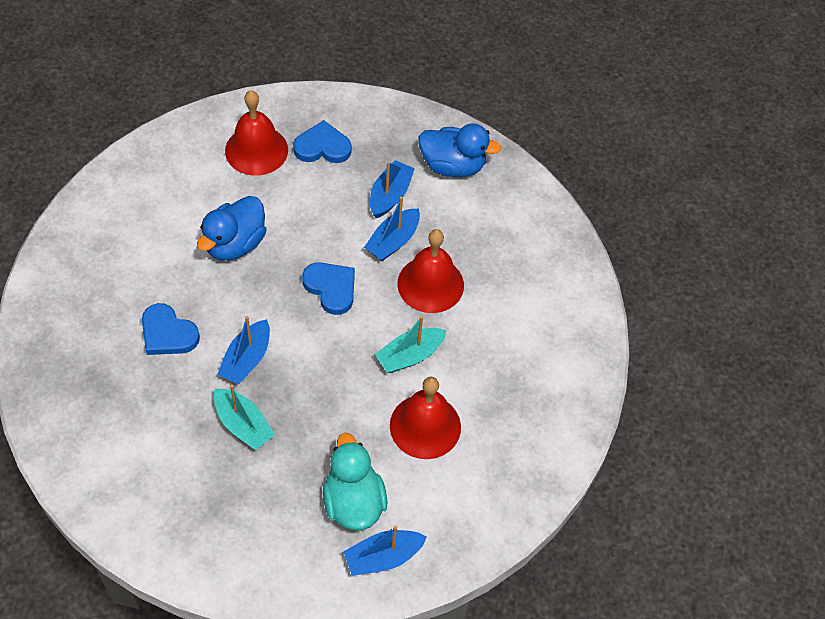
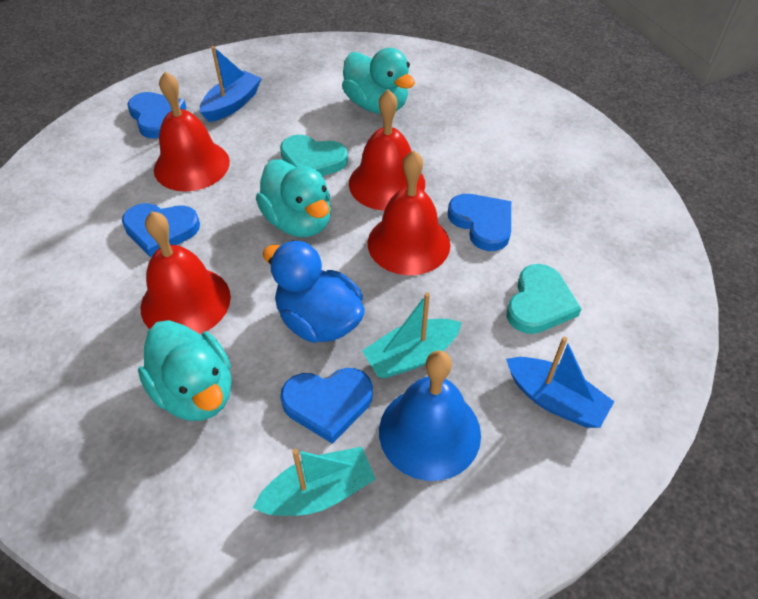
blue bell: 0 -> 1
blue boat: 4 -> 2
blue duck: 2 -> 1
blue heart: 3 -> 4
red bell: 3 -> 4
turquoise duck: 1 -> 3
turquoise heart: 0 -> 2

